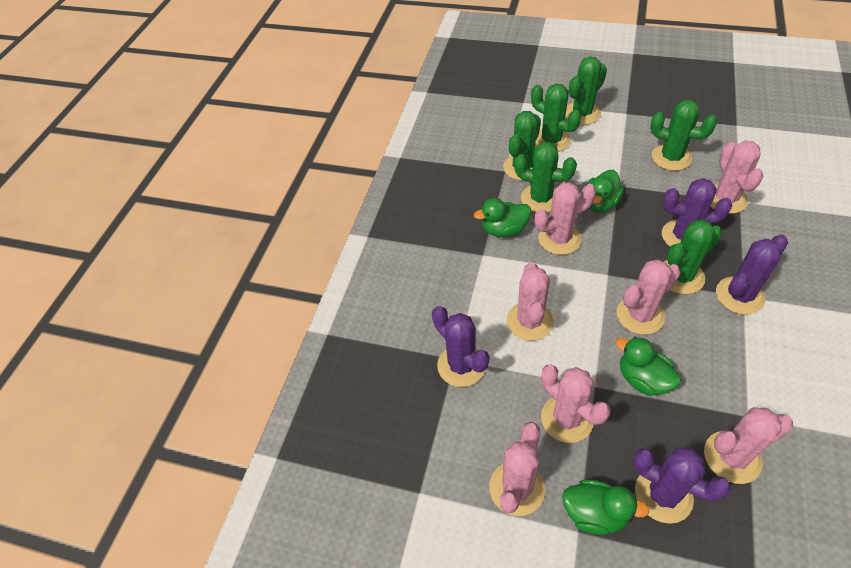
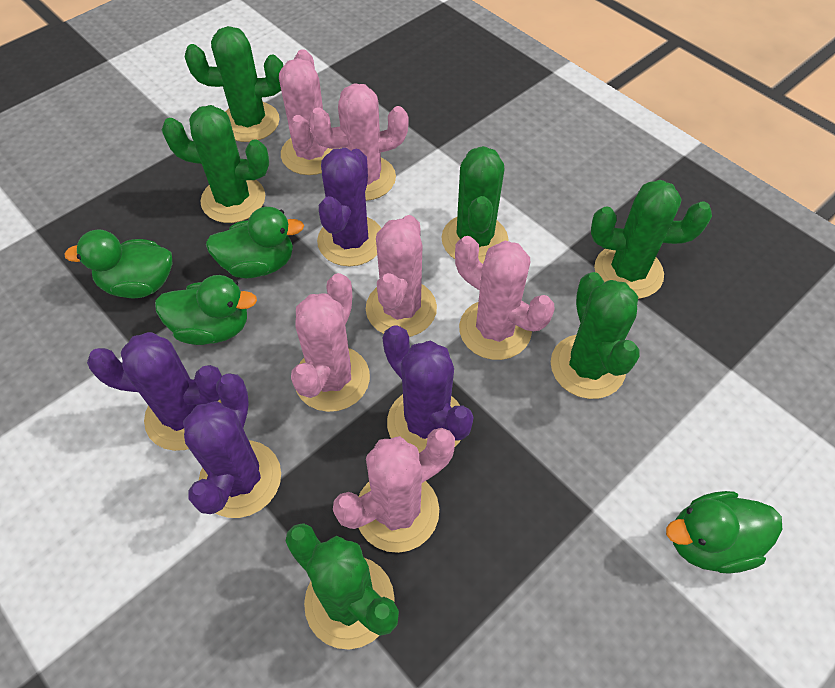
pink cactus: 7 -> 6

